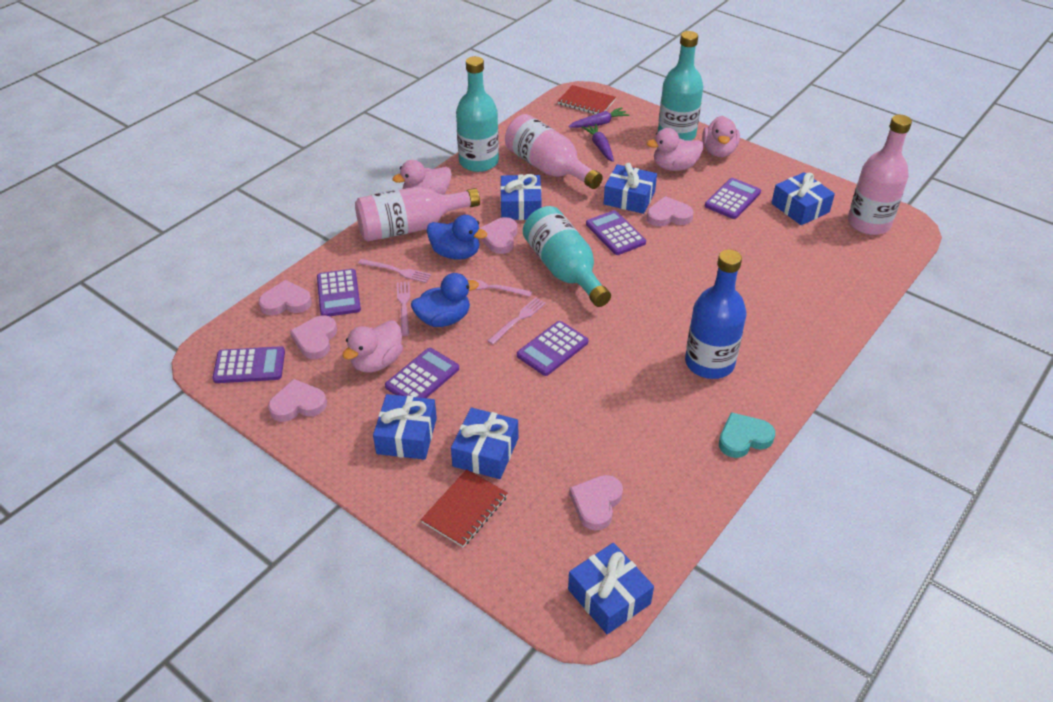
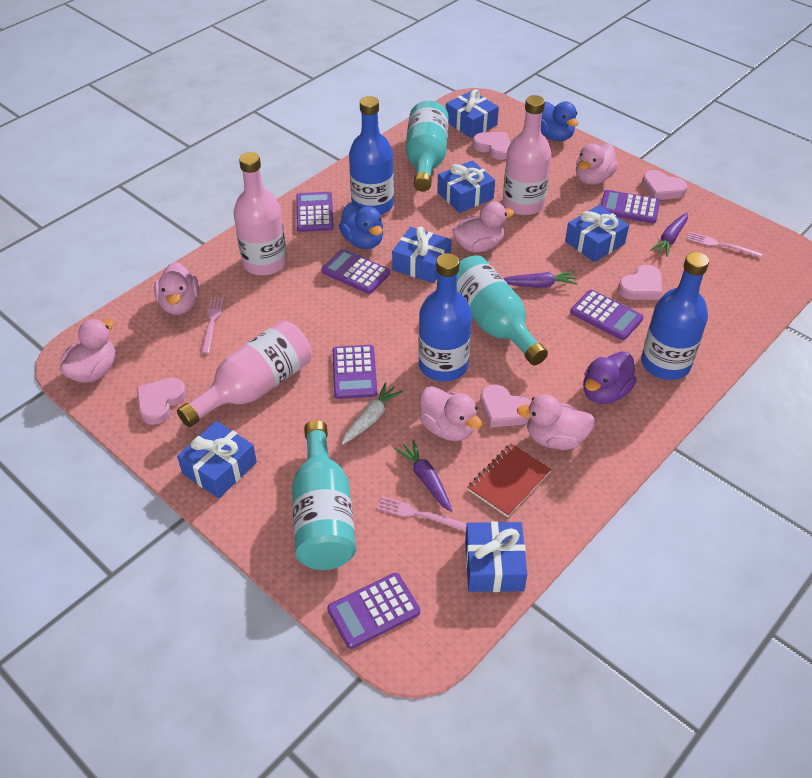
blue bottle: 1 -> 3
pink duck: 4 -> 6
pink fork: 4 -> 3
pink heart: 6 -> 5
purple carrot: 2 -> 3
purple duck: 0 -> 1
red notebook: 2 -> 1
turquoise heart: 1 -> 0
white carrot: 0 -> 1

